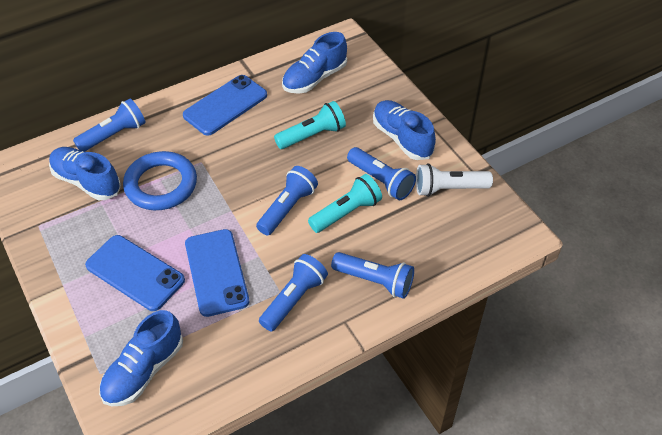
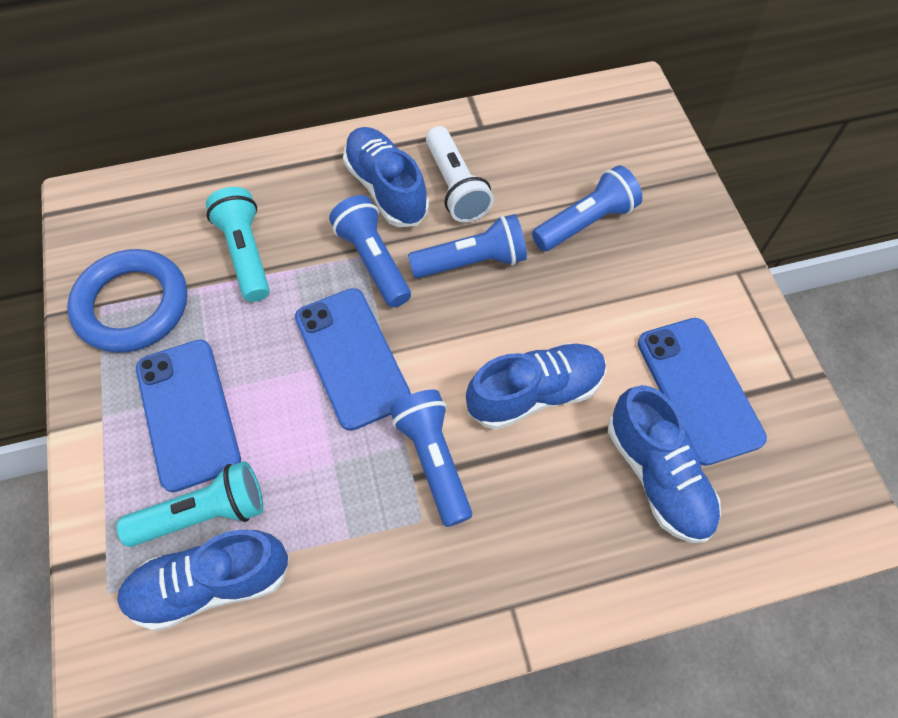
blue flashlight: 5 -> 4

